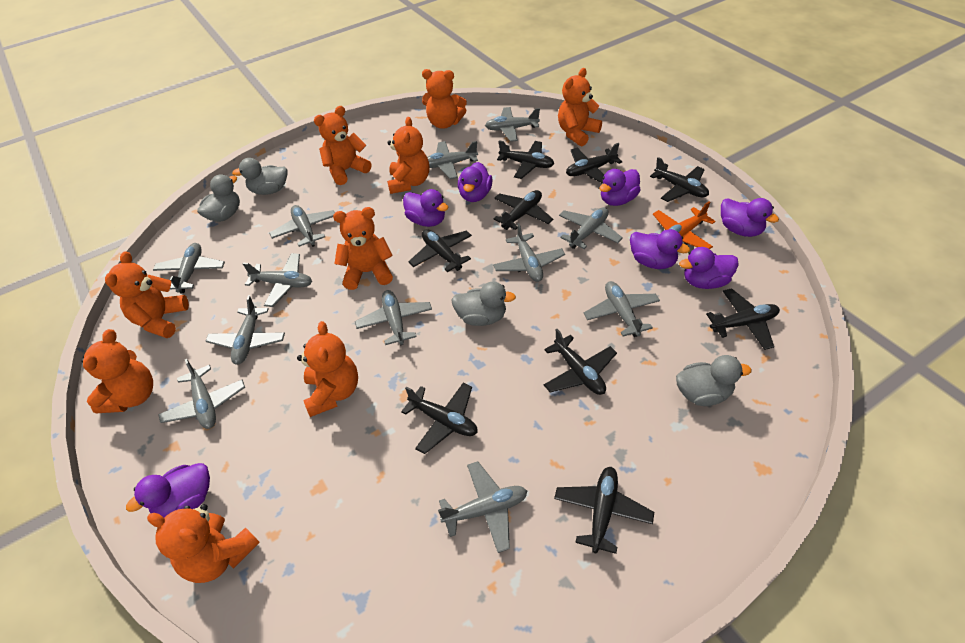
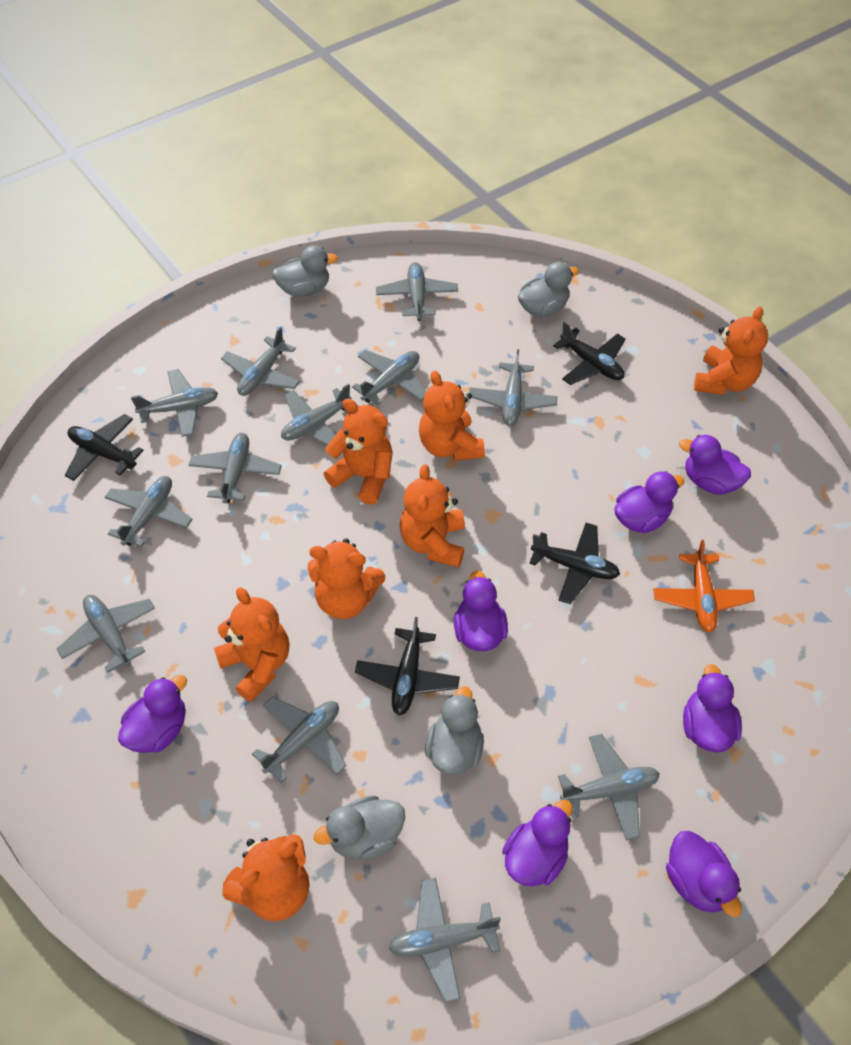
black plane: 9 -> 4
orange teddy bear: 9 -> 7

